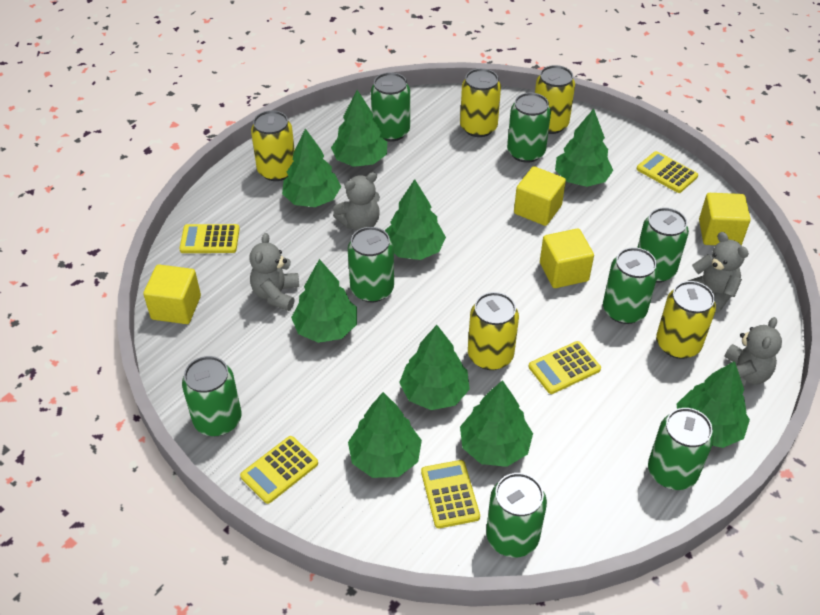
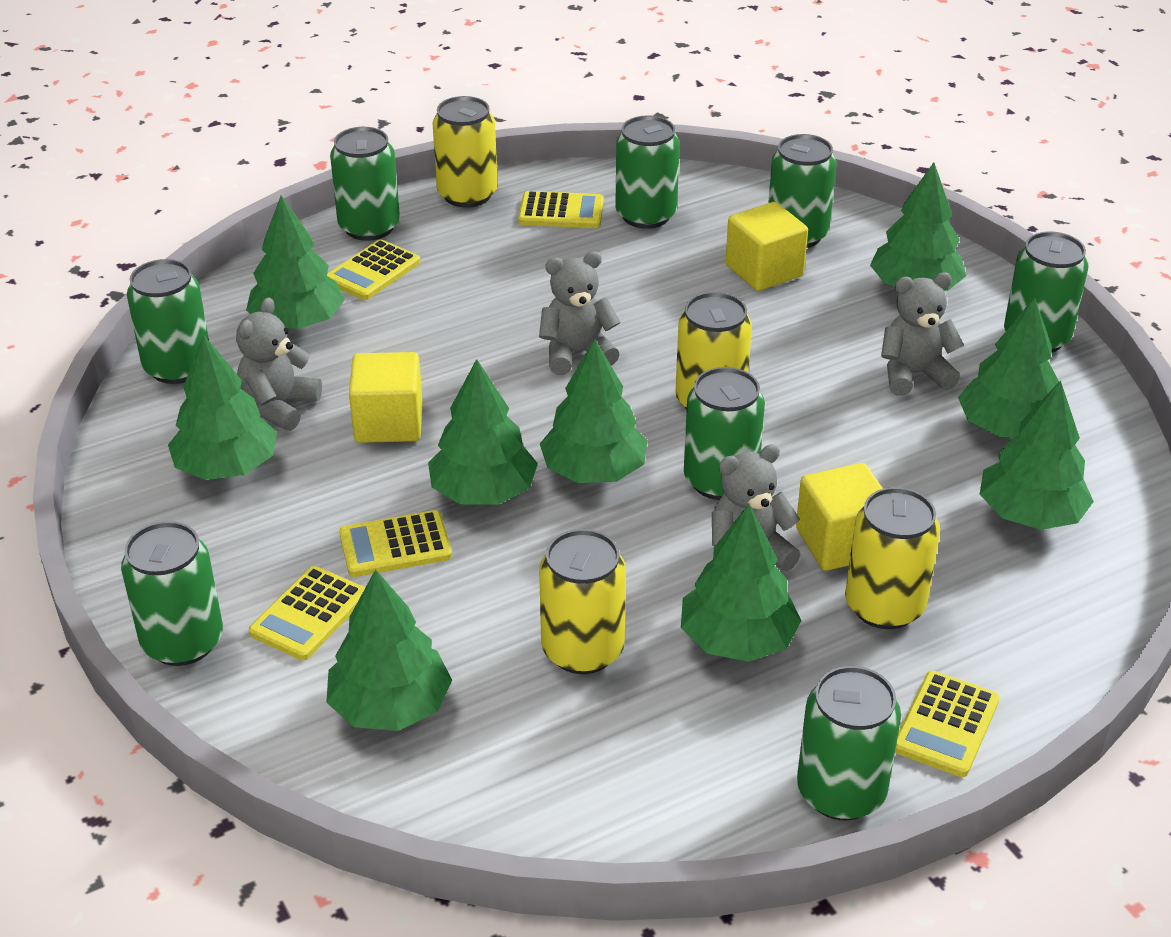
yellow can: 5 -> 4
yellow cube: 4 -> 3

